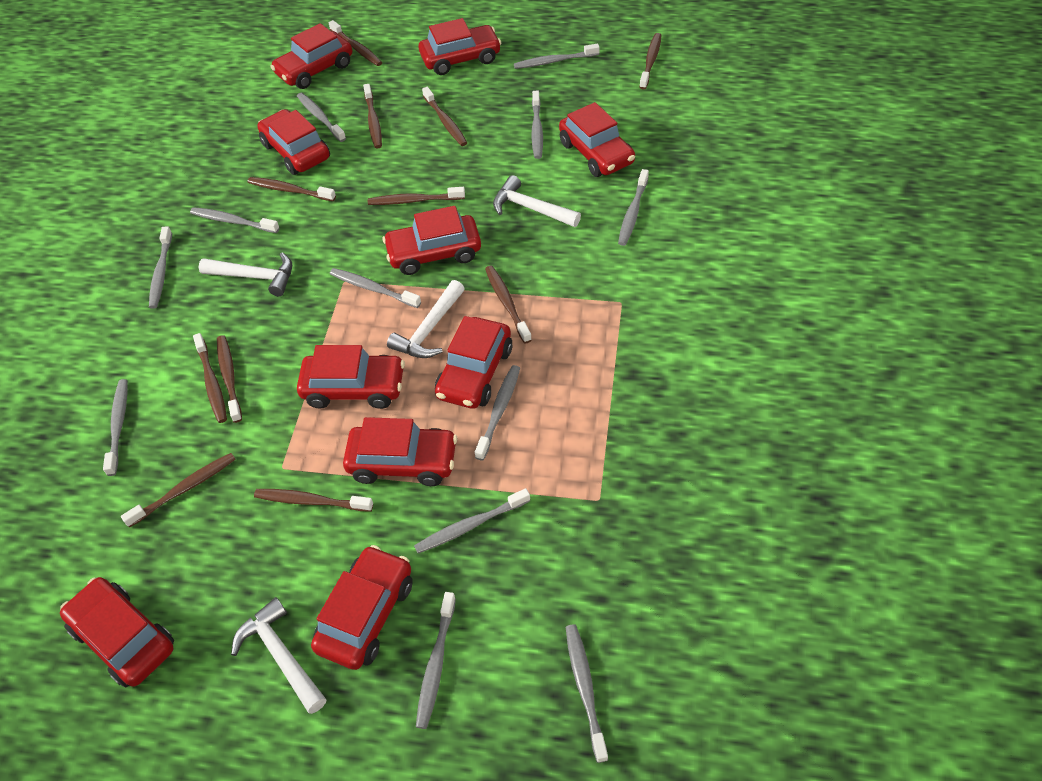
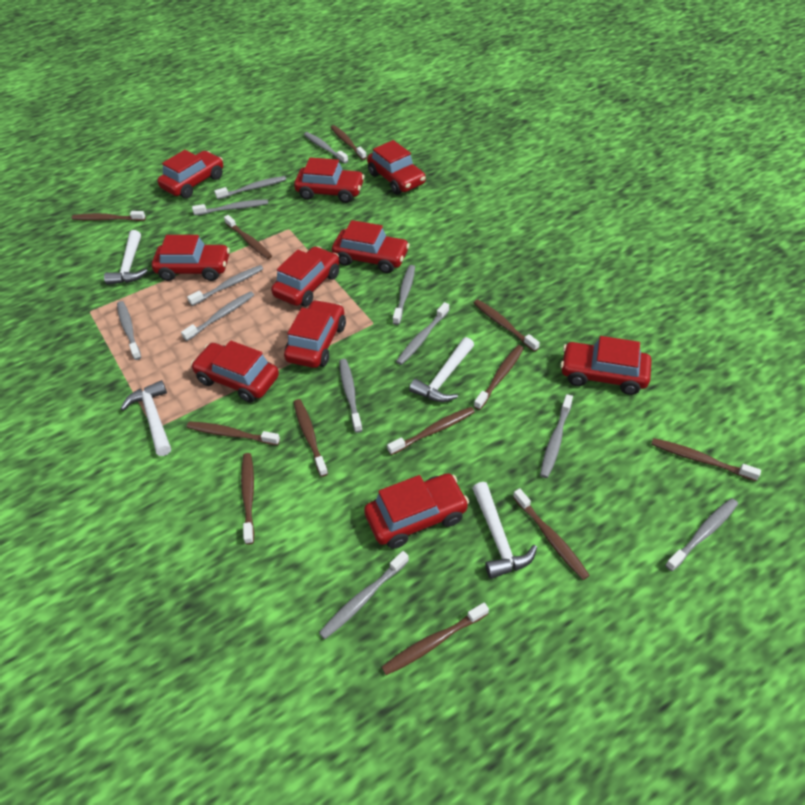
brown toothbrush: 11 -> 12

